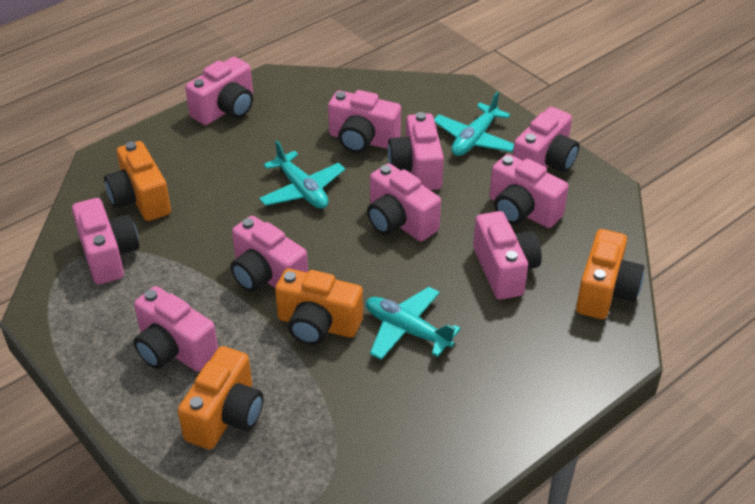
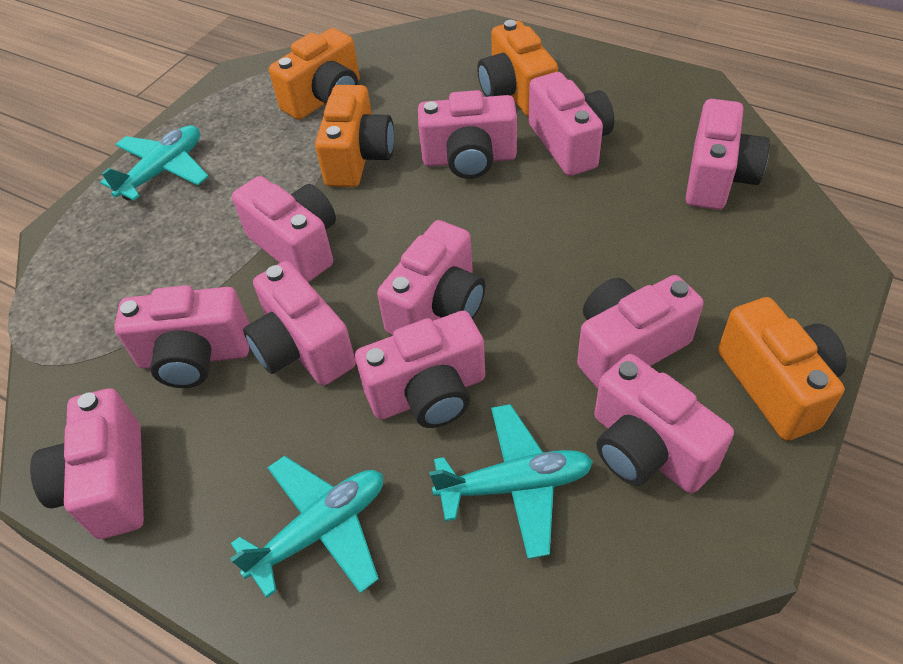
pink camera: 10 -> 11

